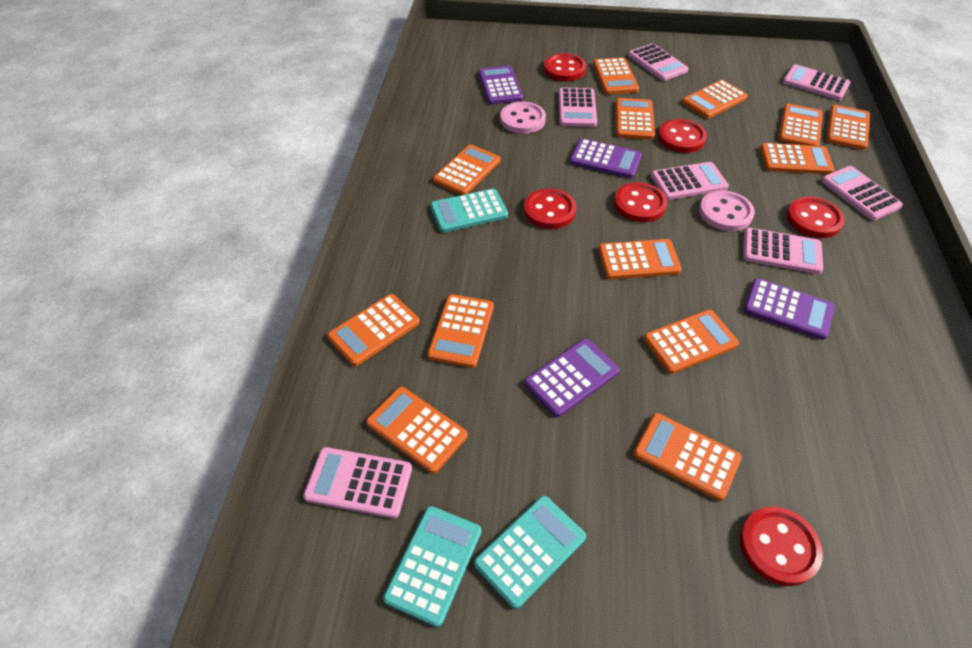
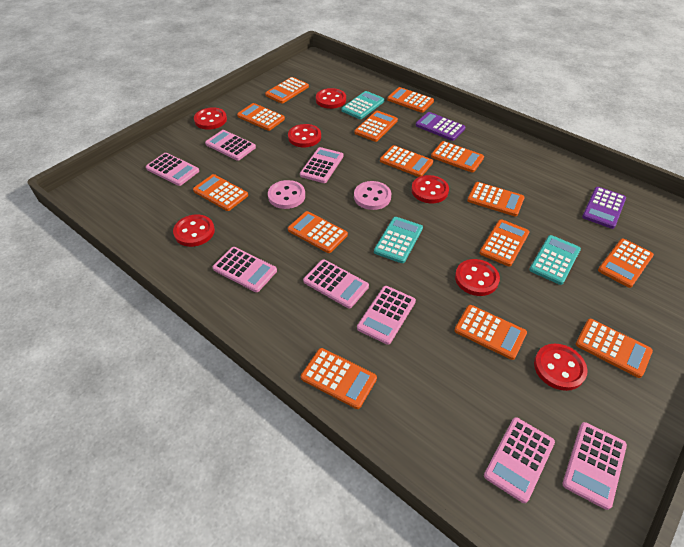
orange calculator: 13 -> 14
pink calculator: 7 -> 8
purple calculator: 4 -> 2
red button: 6 -> 7

